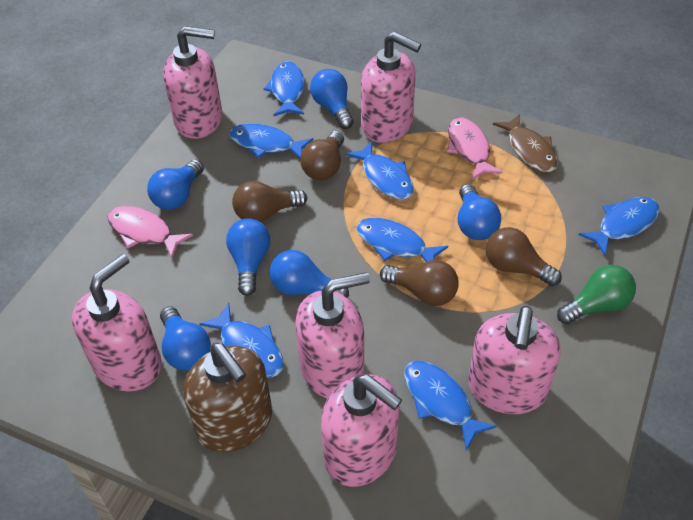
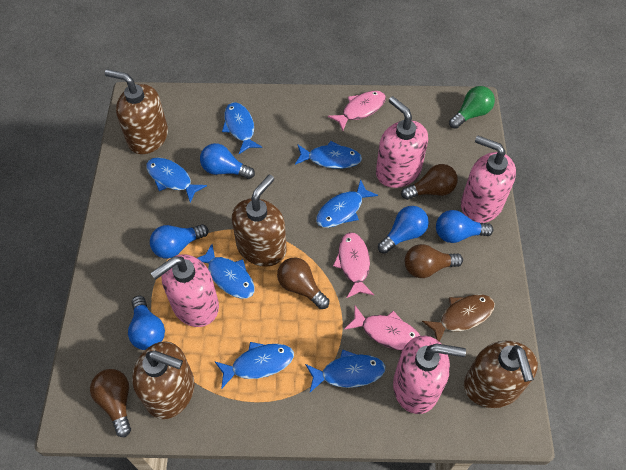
blue light bulb: 6 -> 5
brown soap dispenser: 1 -> 4
pink fish: 2 -> 3
pink soap dispenser: 6 -> 4

